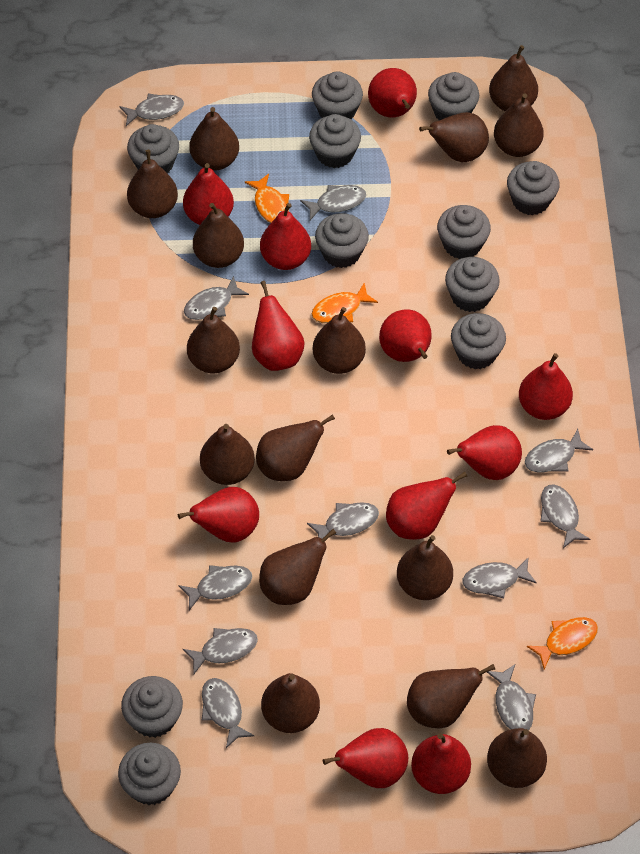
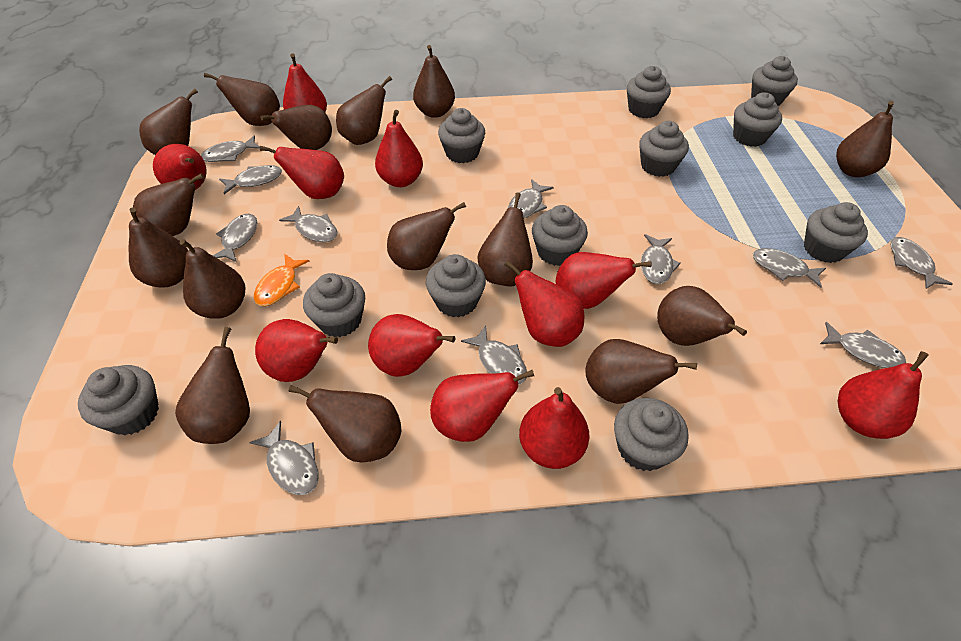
orange fish: 3 -> 1

